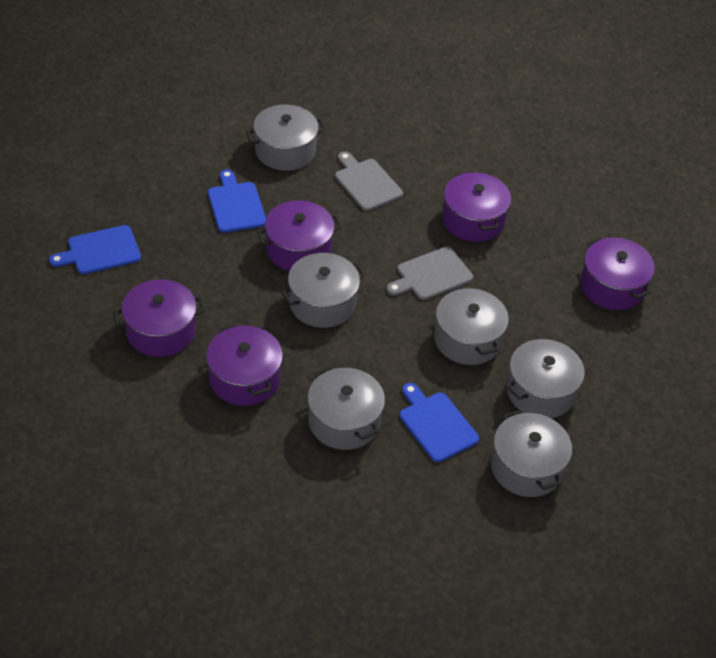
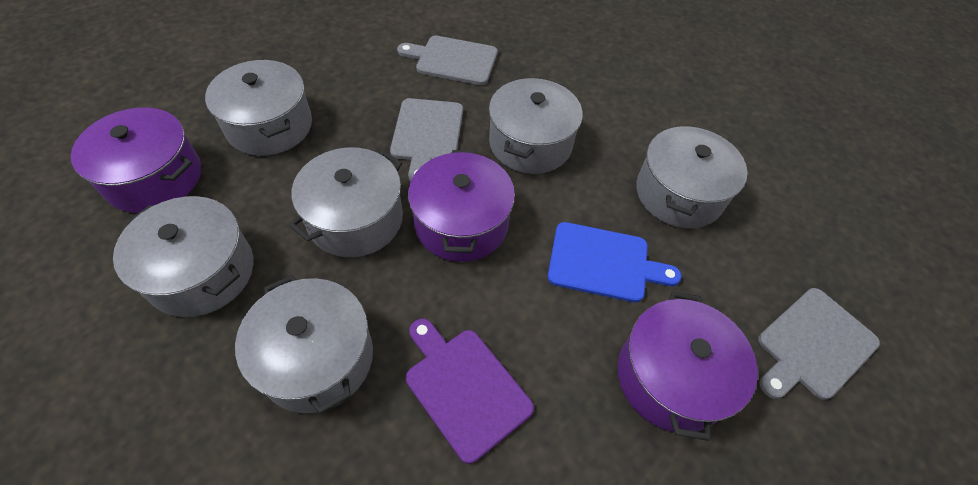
blue cutting board: 3 -> 1
grey cutting board: 2 -> 3
purple cutting board: 0 -> 1
purple pot: 5 -> 3

